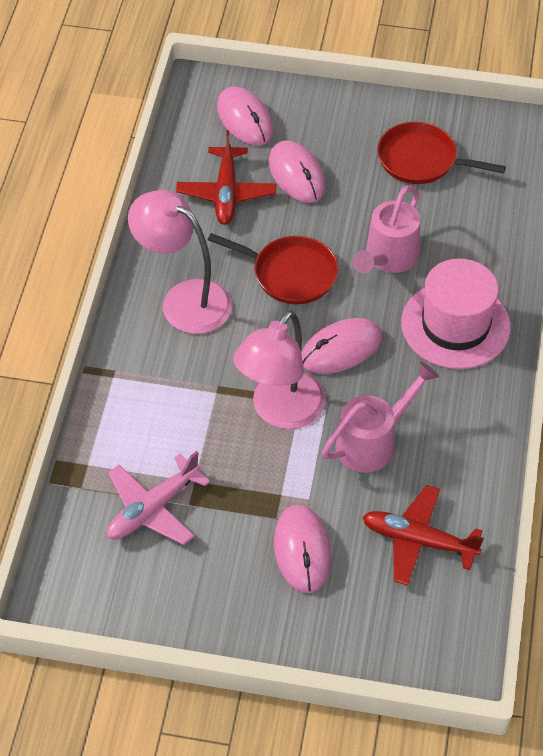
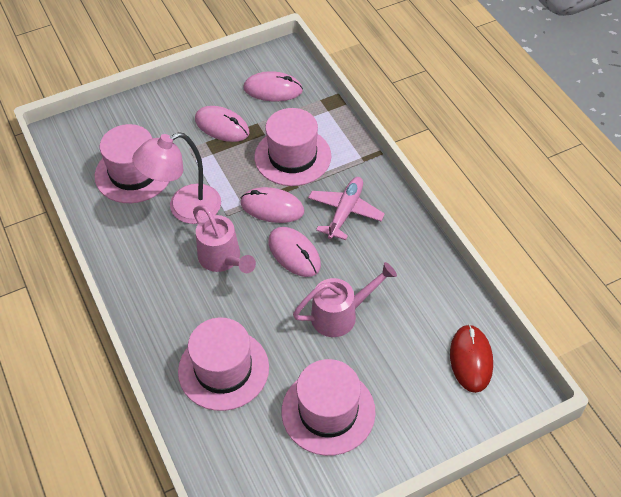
pink hat: 1 -> 4
pink lamp: 2 -> 1
red mouse: 0 -> 1
red pan: 2 -> 0
red plane: 2 -> 0

